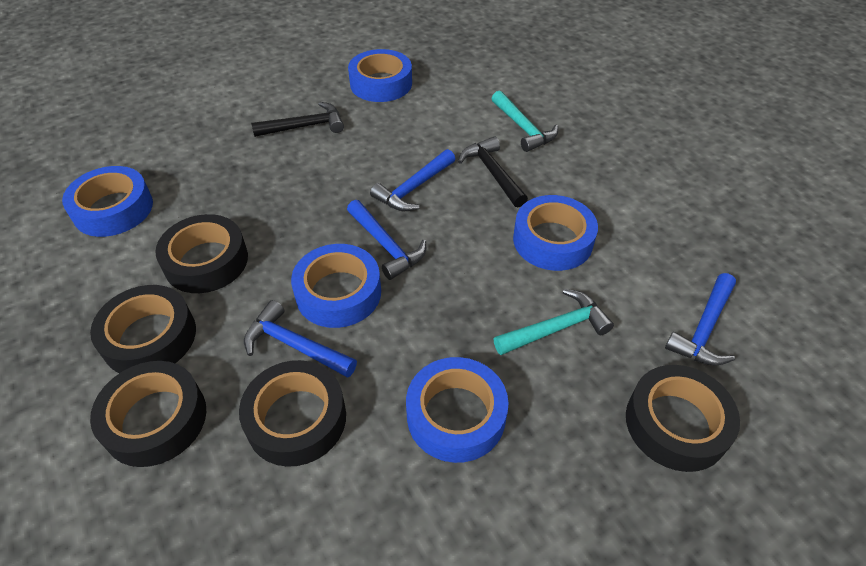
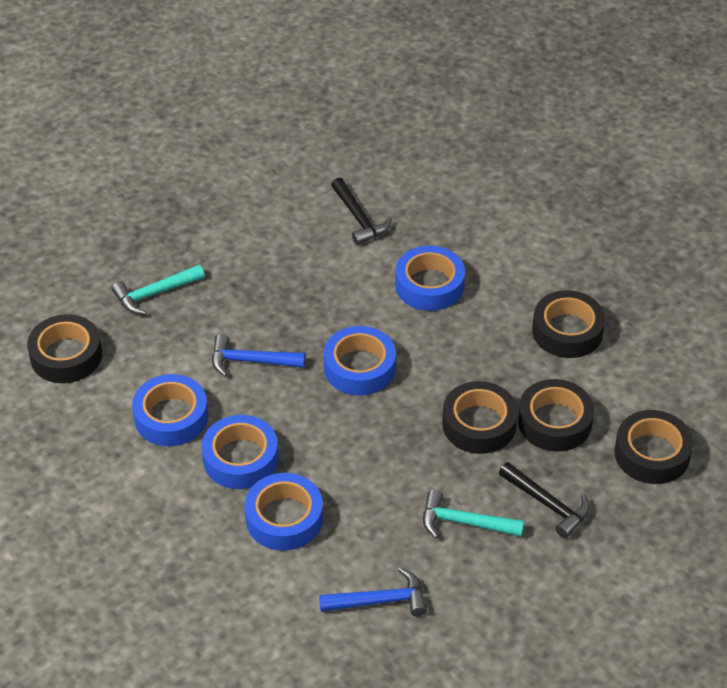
blue hammer: 4 -> 2

